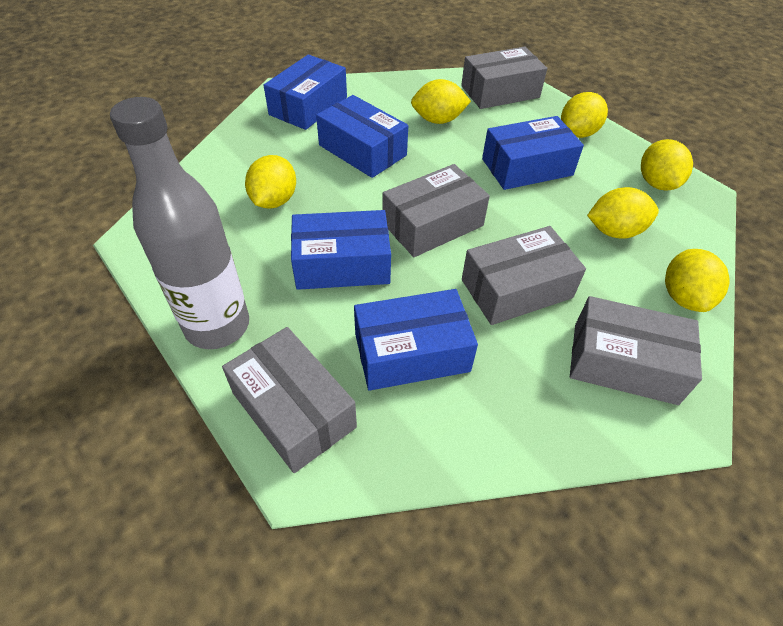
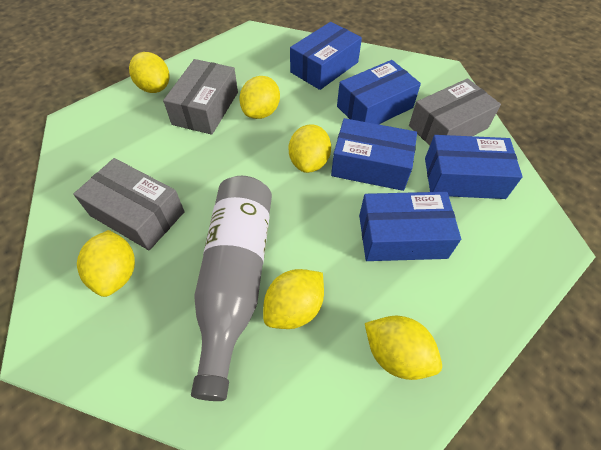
grey box: 5 -> 3

